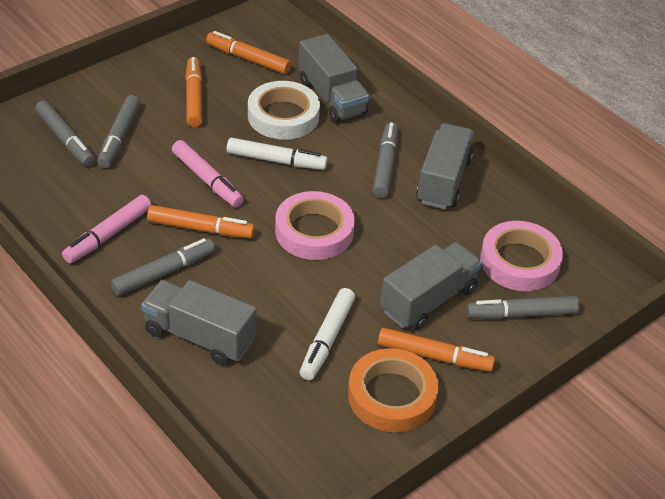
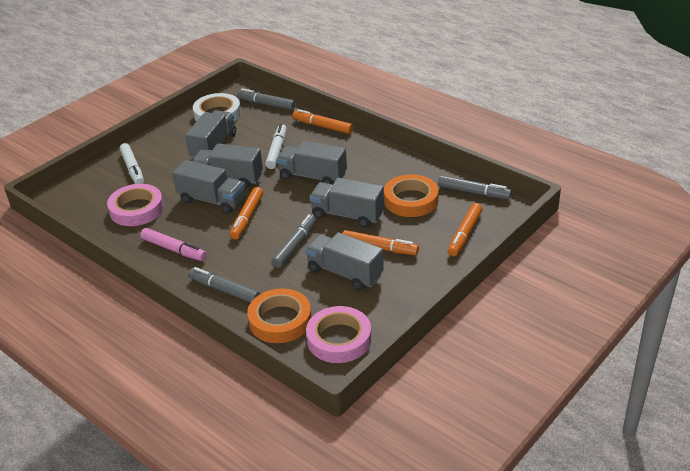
grey marker: 5 -> 4
grey truck: 4 -> 6
orange tape: 1 -> 2
pink marker: 2 -> 1

